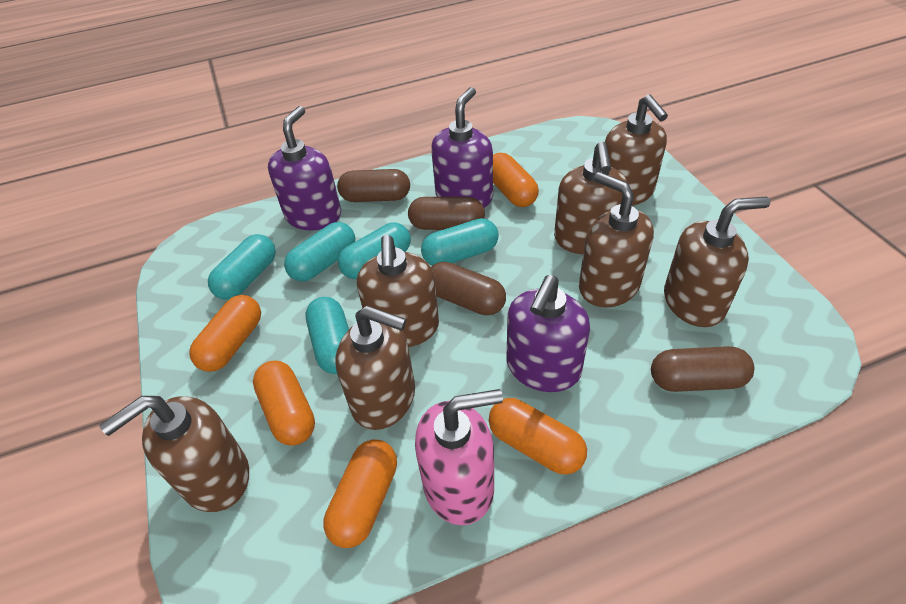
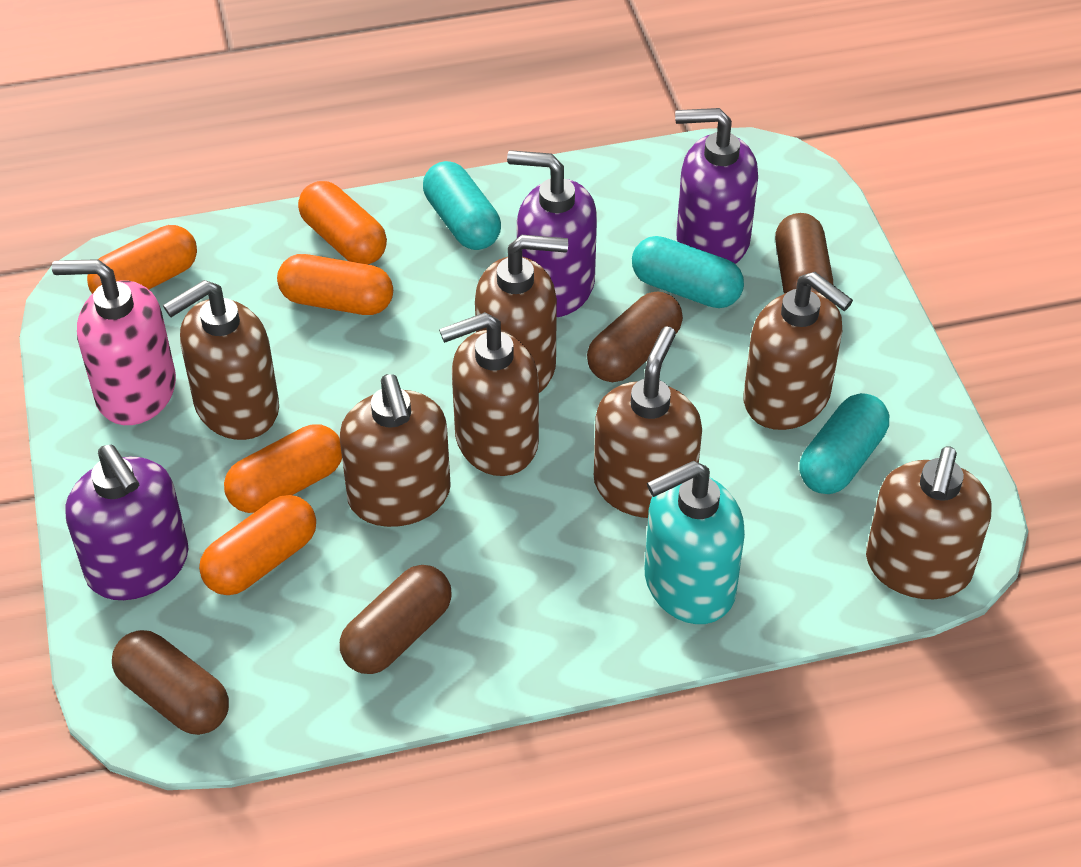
turquoise capsule: 5 -> 3
turquoise soap dispenser: 0 -> 1

